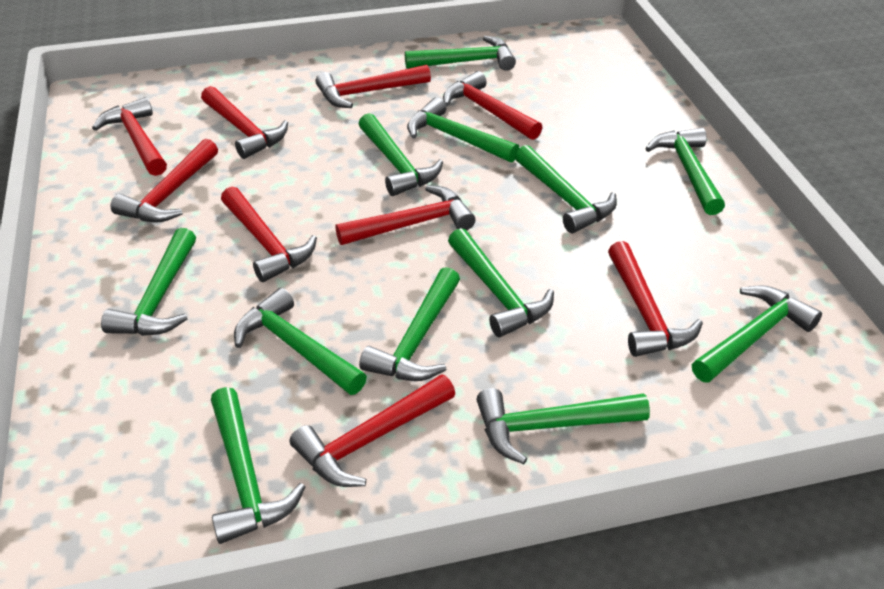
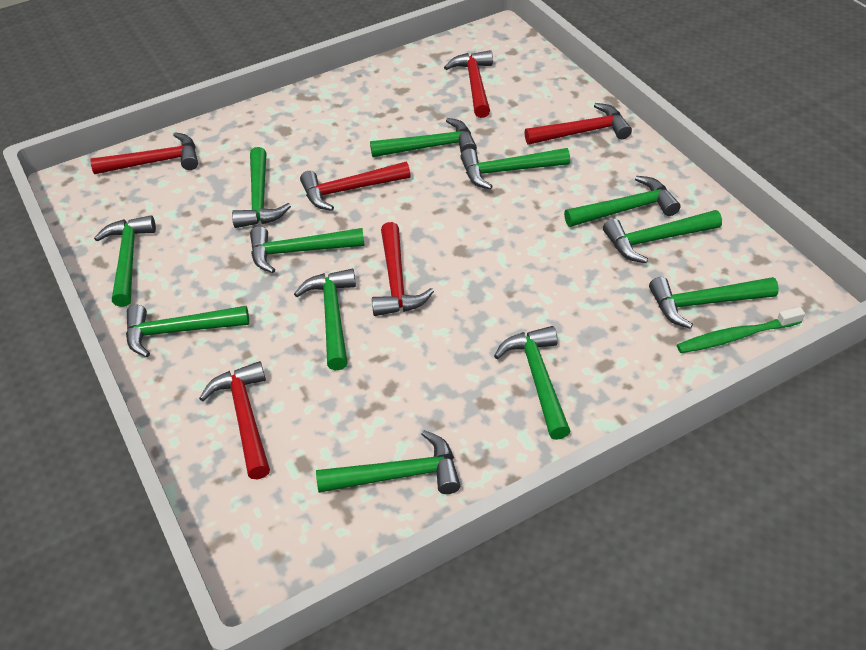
green toothbrush: 0 -> 1
red hammer: 9 -> 6

